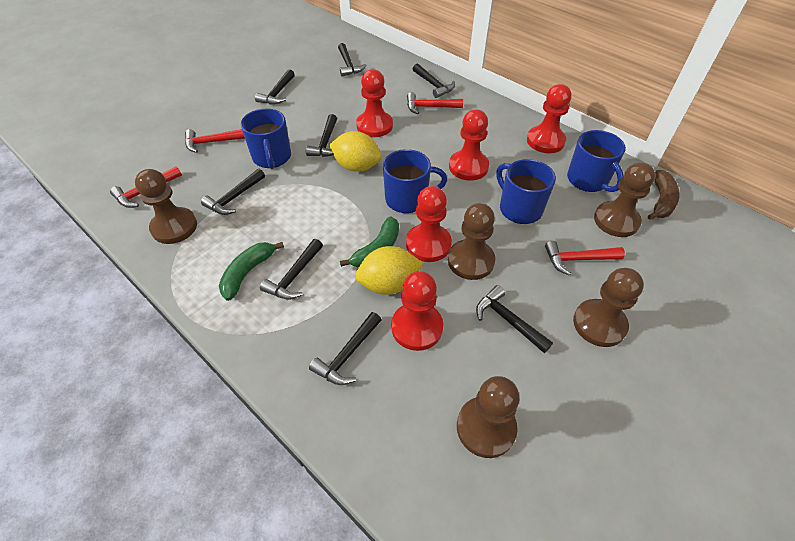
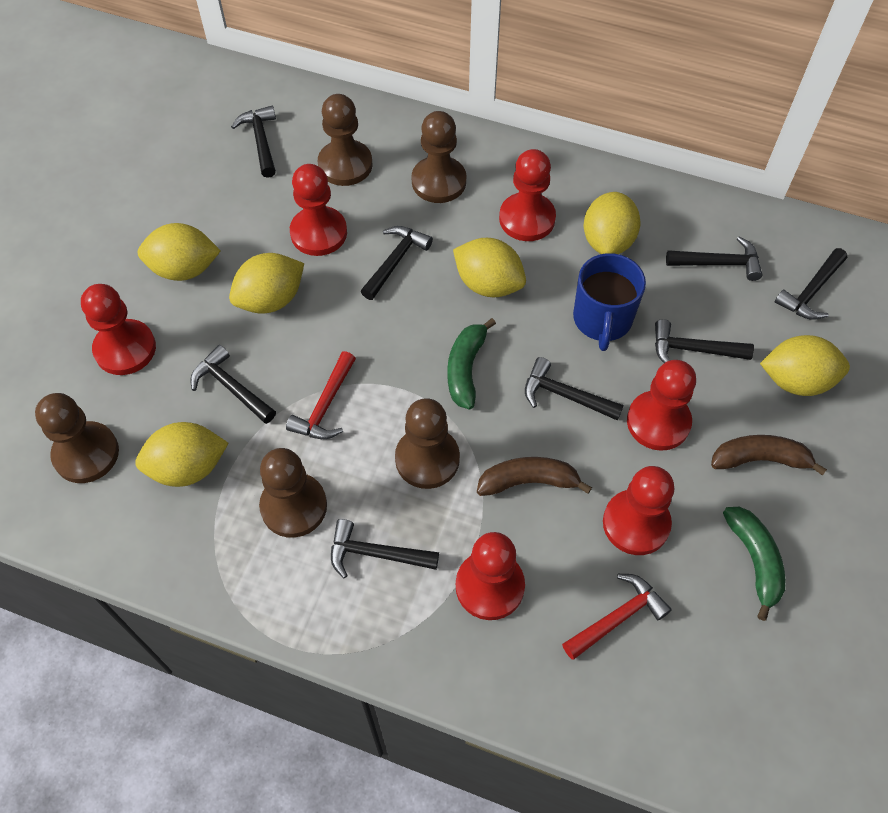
blue mug: 4 -> 1
brown banana: 1 -> 2
red hammer: 4 -> 2
red pawn: 5 -> 6
yellow lemon: 2 -> 6

